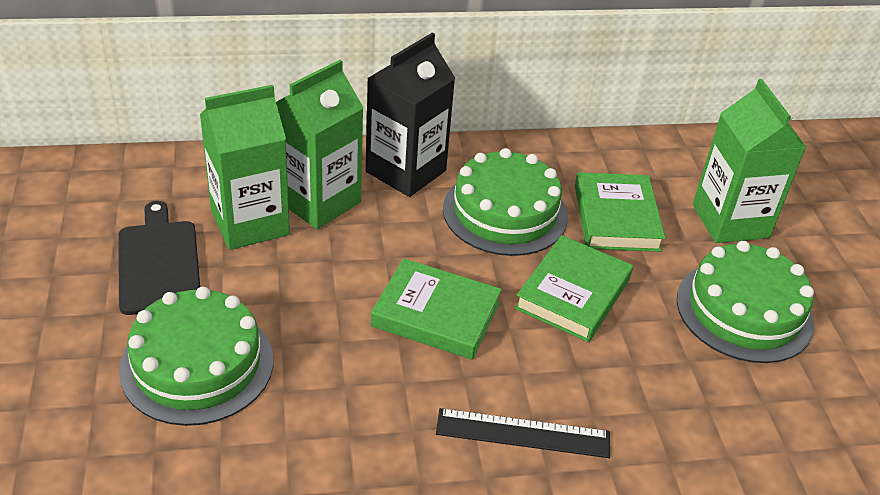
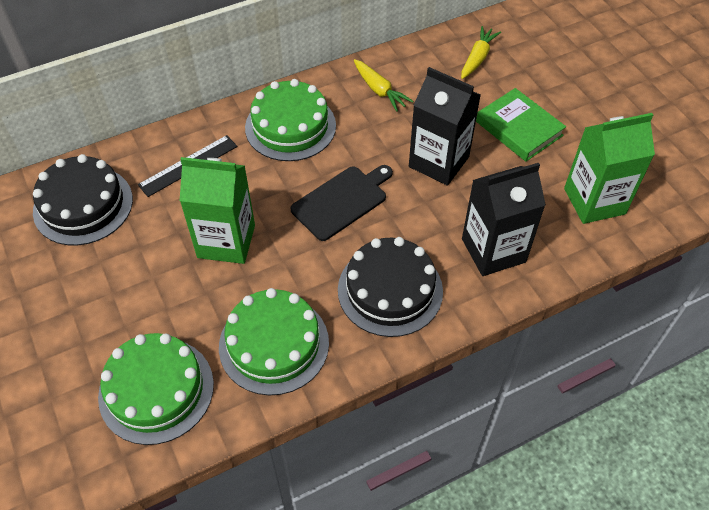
black cake: 0 -> 2
black carton: 1 -> 2
green book: 3 -> 1
green carton: 3 -> 2
yellow carrot: 0 -> 2

